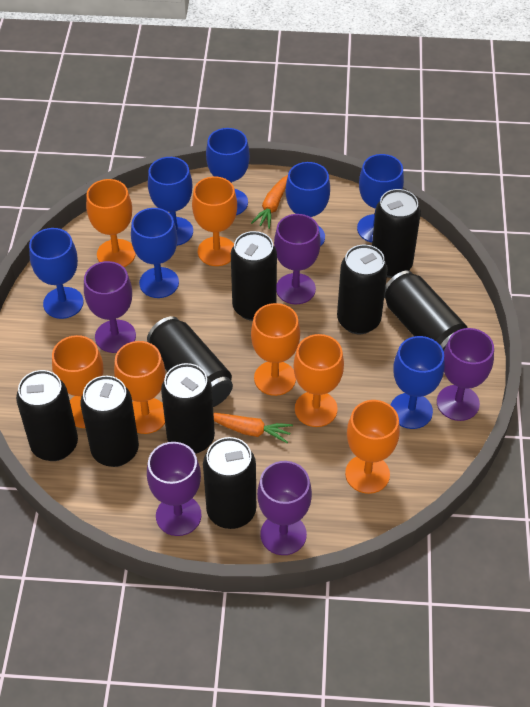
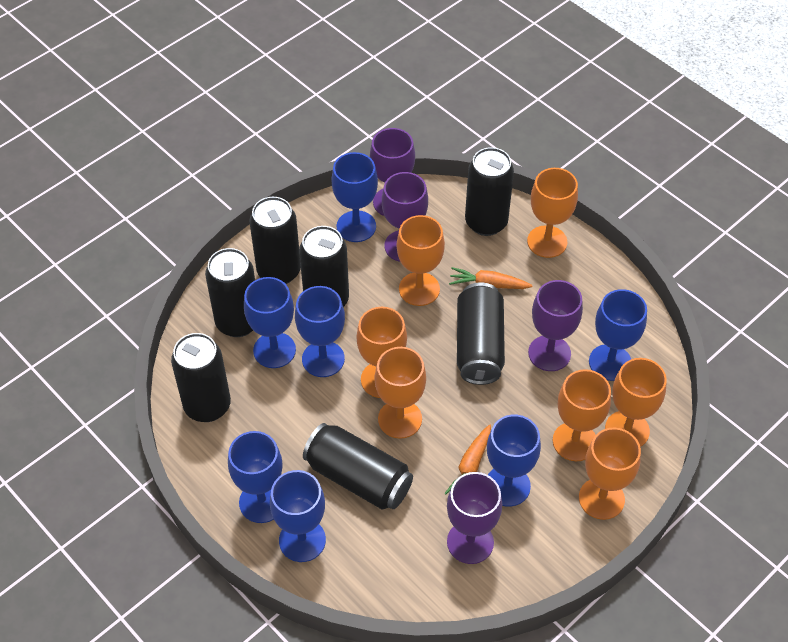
black can: 9 -> 7
purple goblet: 5 -> 4

